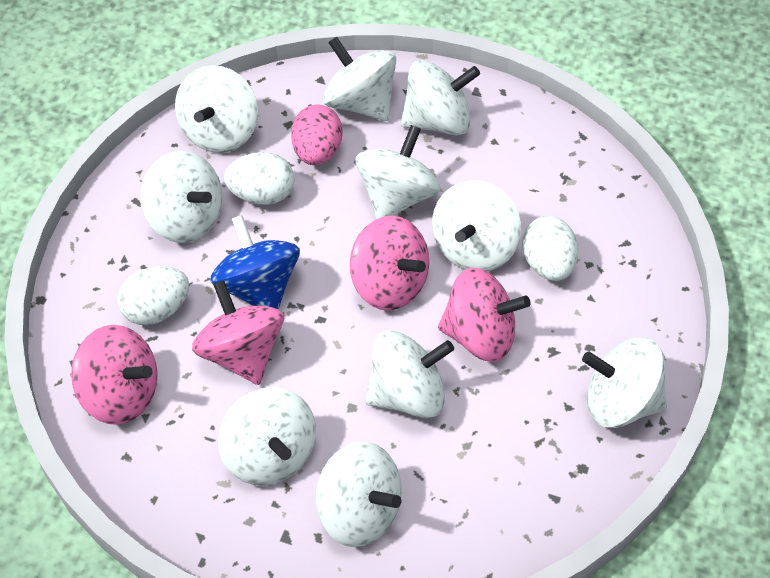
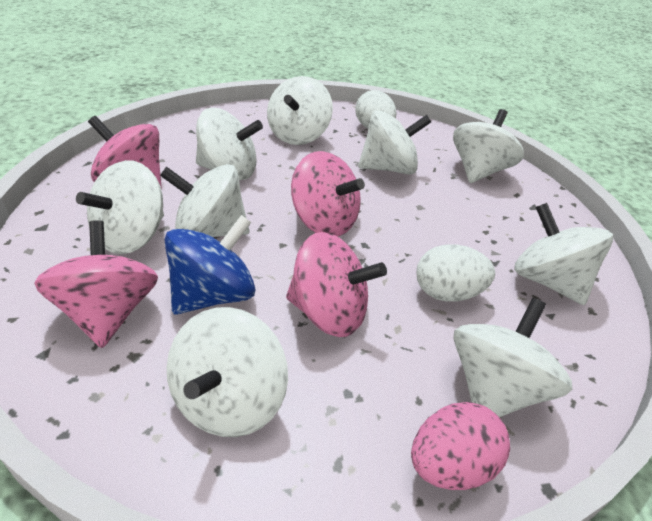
white egg: 3 -> 2
white spinning top: 10 -> 9

